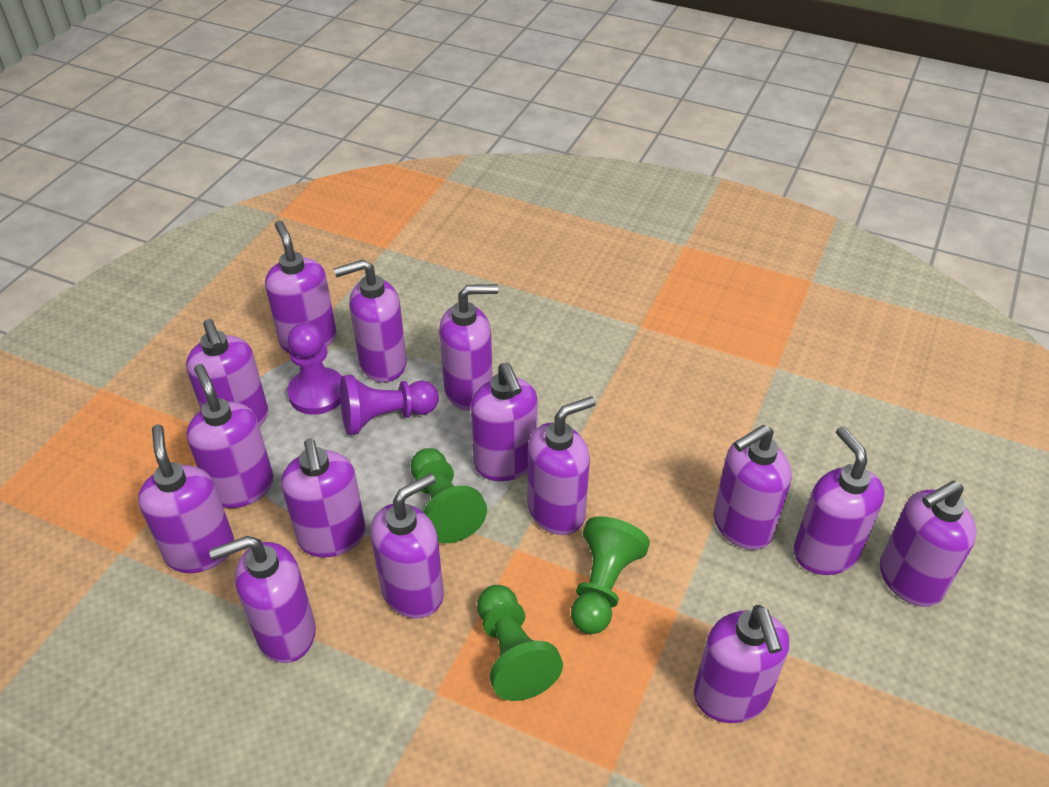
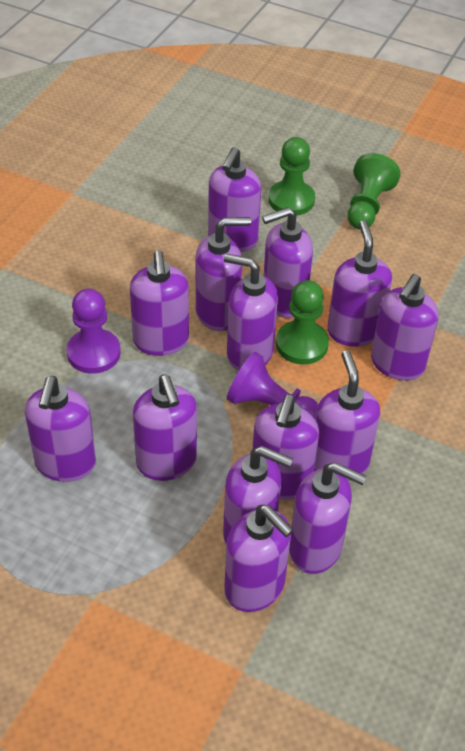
purple soap dispenser: 15 -> 14

